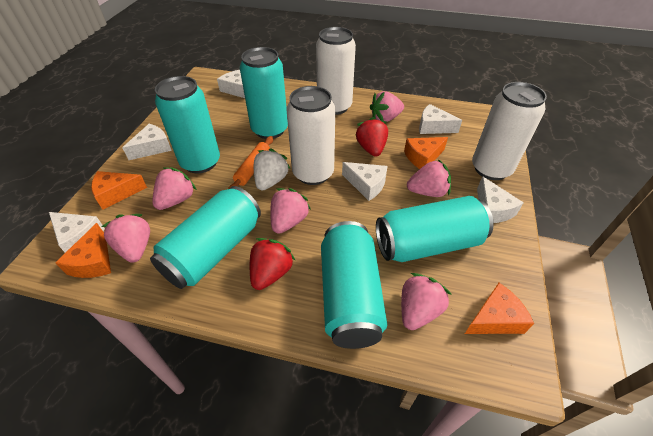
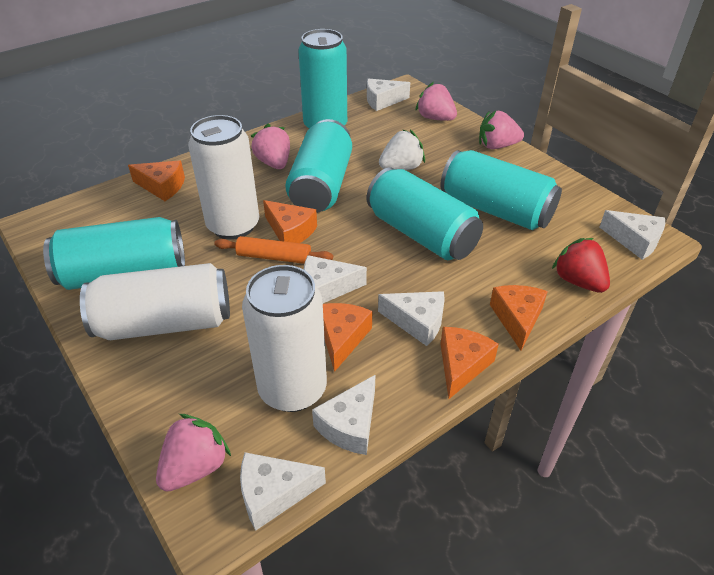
orange cheese: 4 -> 5
pink strawberry: 6 -> 4
red strawberry: 2 -> 1

